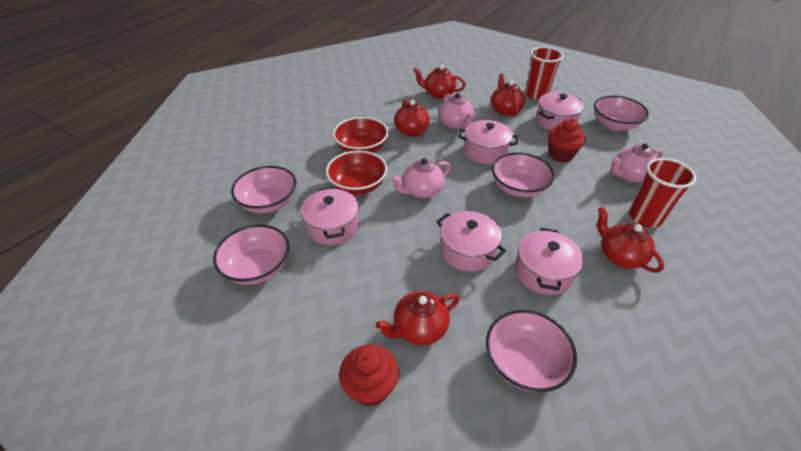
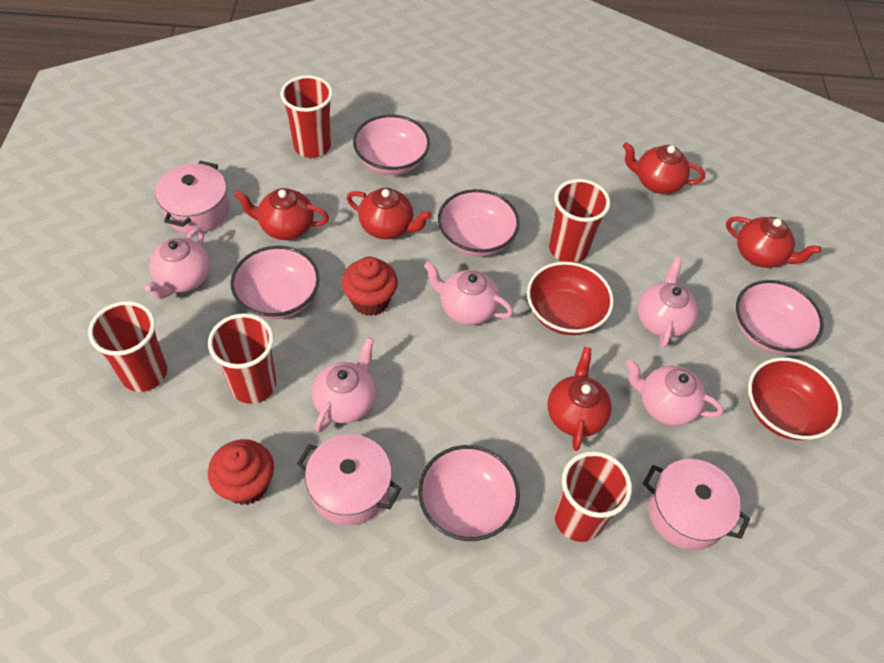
pink pot: 5 -> 3
pink teapot: 3 -> 5
red cup: 2 -> 5

